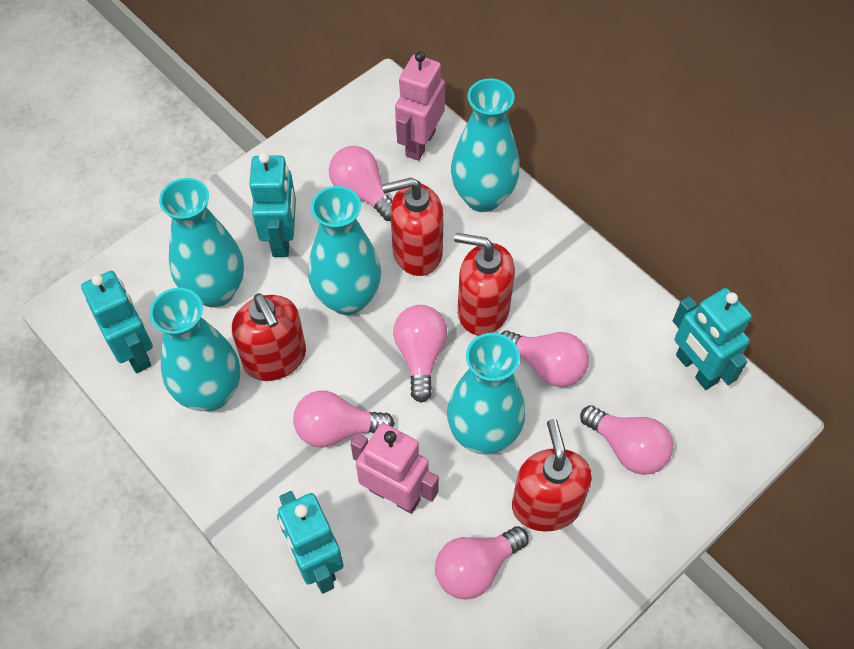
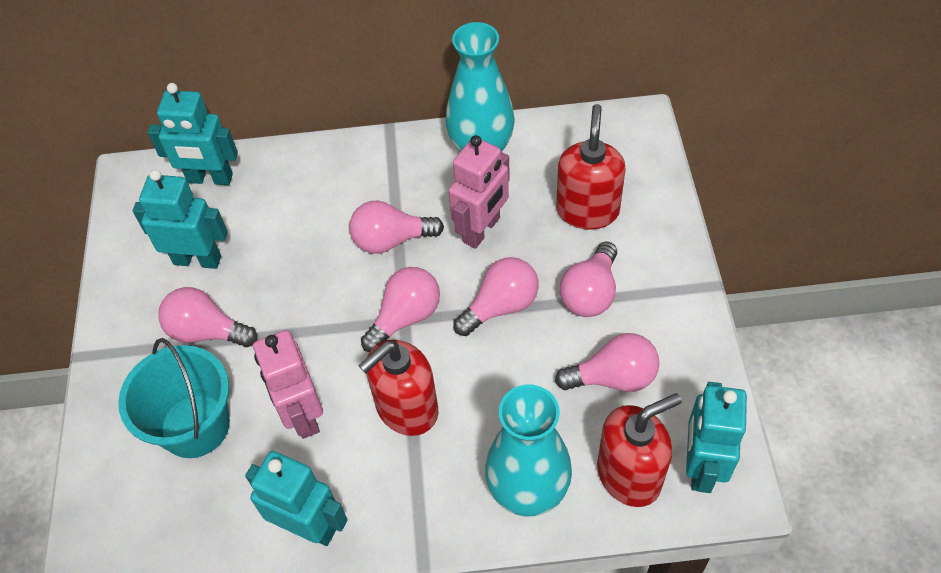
red soap dispenser: 4 -> 3
turquoise bucket: 0 -> 1
turquoise vase: 5 -> 2

